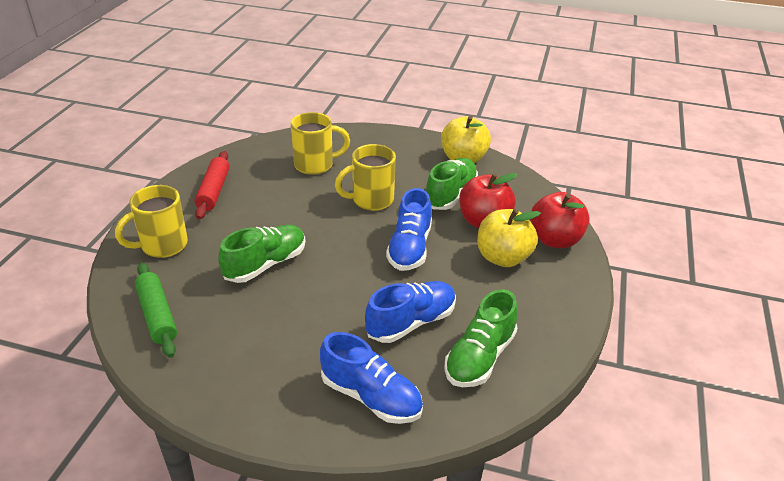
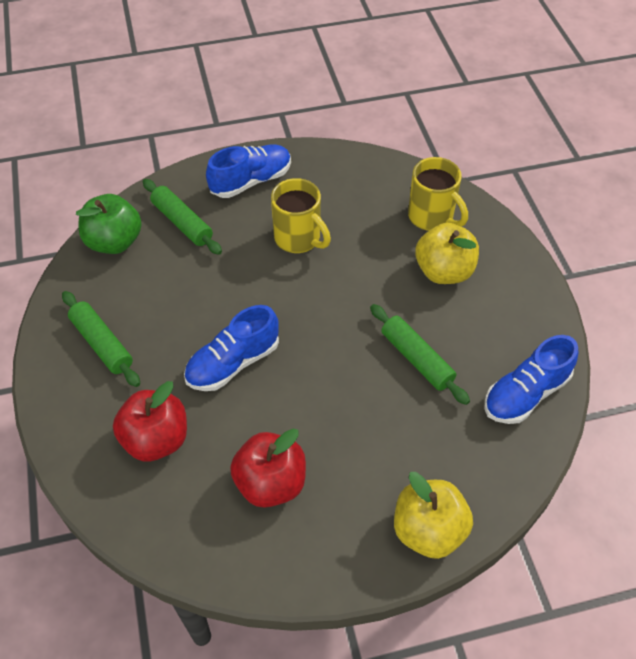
green apple: 0 -> 1
green rolling pin: 1 -> 3
green shoe: 3 -> 0
red rolling pin: 1 -> 0
yellow mug: 3 -> 2

